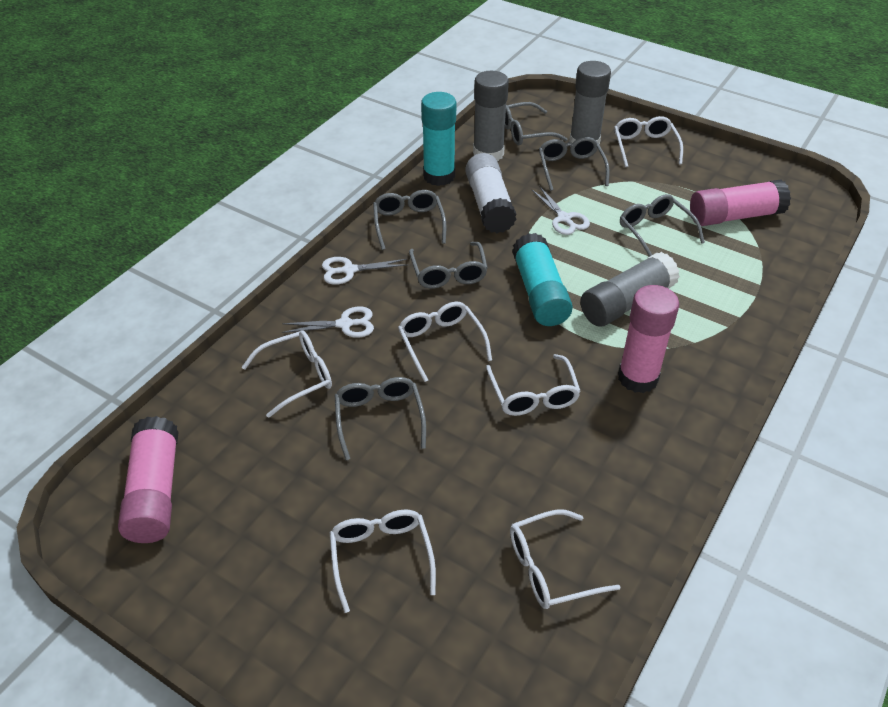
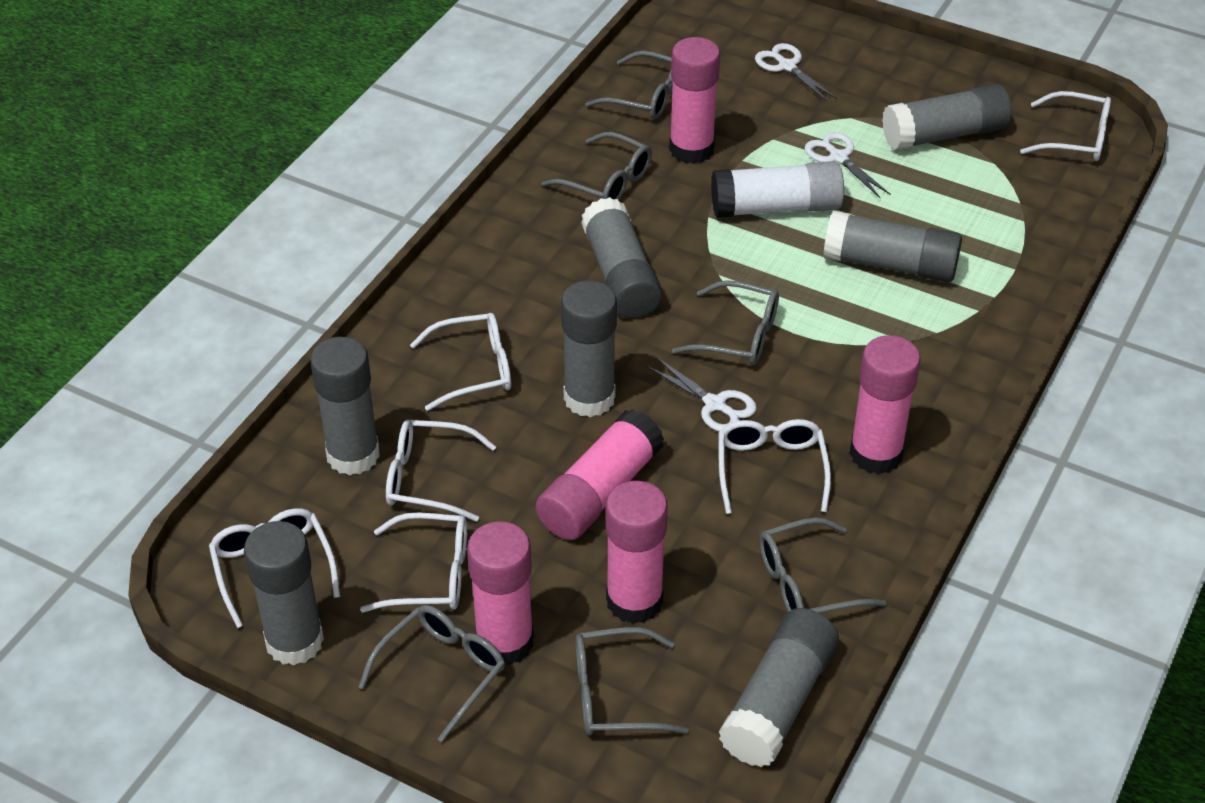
grey glue stick: 3 -> 7
pink glue stick: 3 -> 5
turquoise glue stick: 2 -> 0

